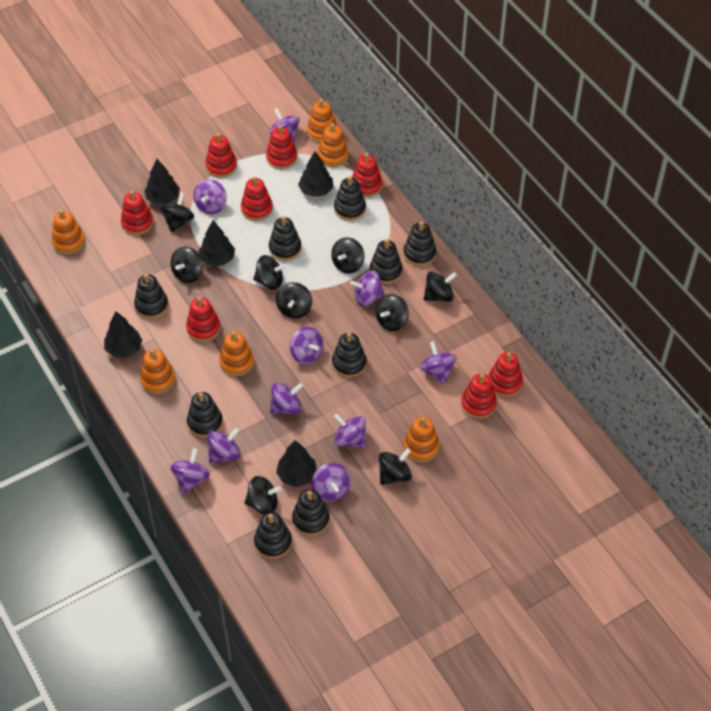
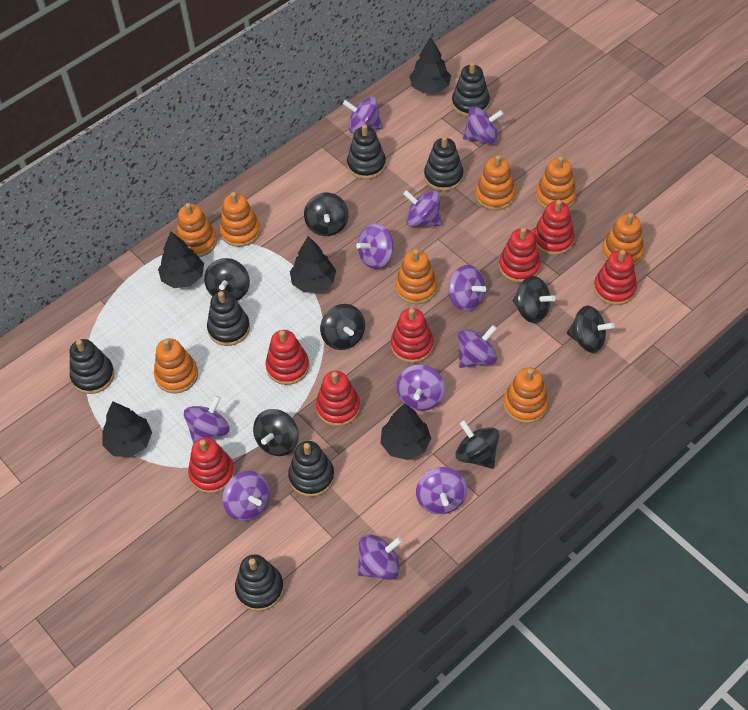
black spinning top: 9 -> 7
black stacking toy: 9 -> 7
orange stacking toy: 6 -> 8
purple spinning top: 10 -> 11
red stacking toy: 8 -> 7

